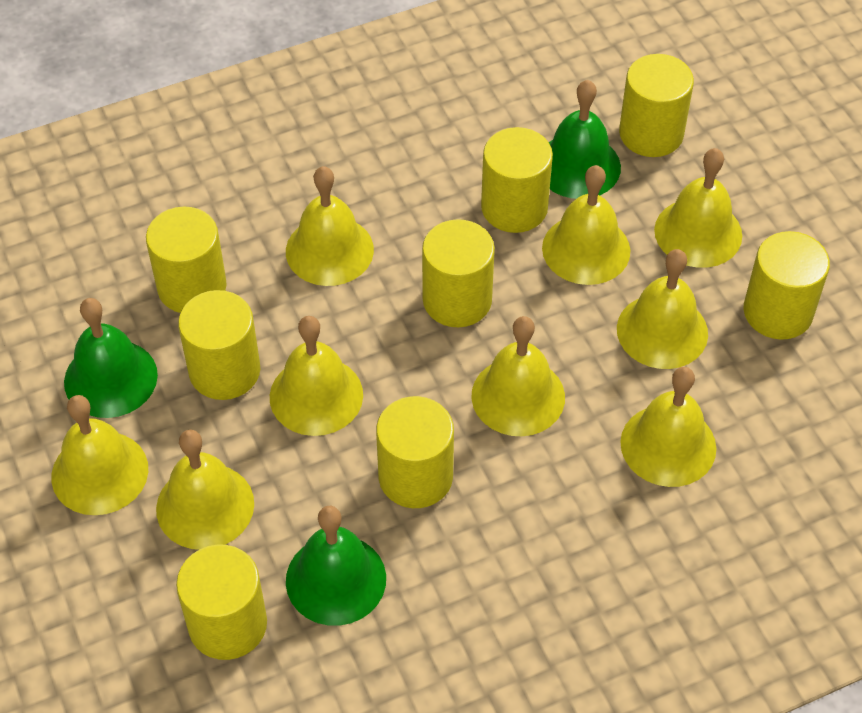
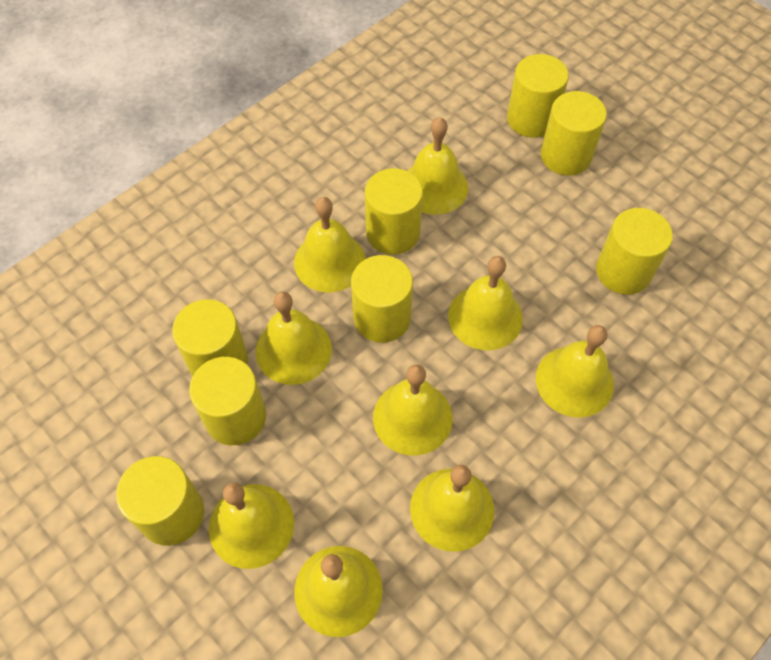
green bell: 3 -> 0

